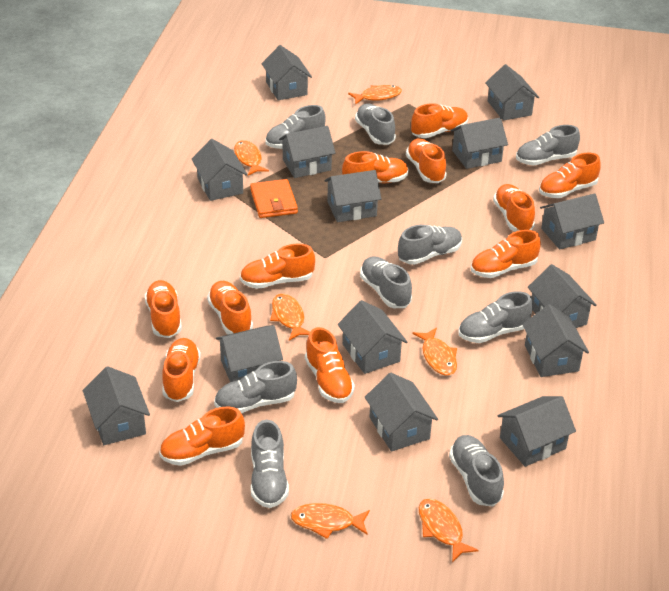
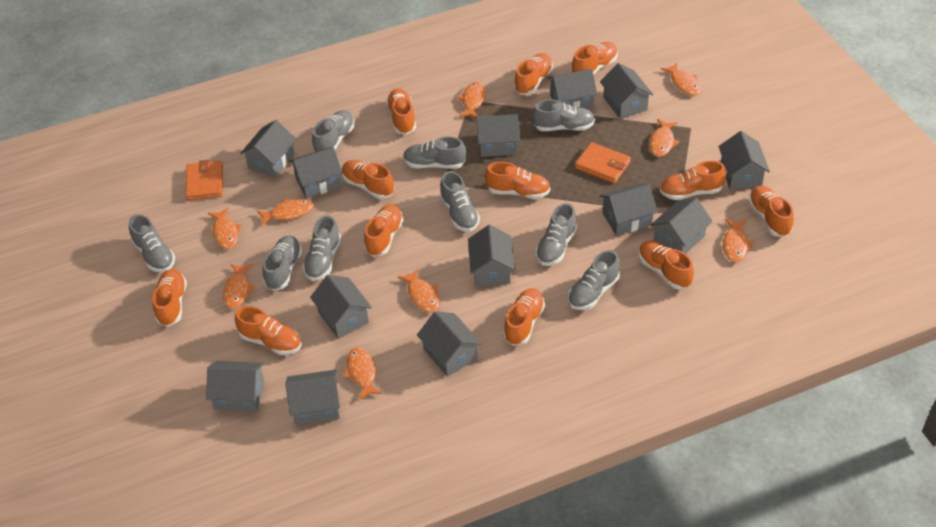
grey house: 14 -> 13
orange fish: 6 -> 9
orange wallet: 1 -> 2

